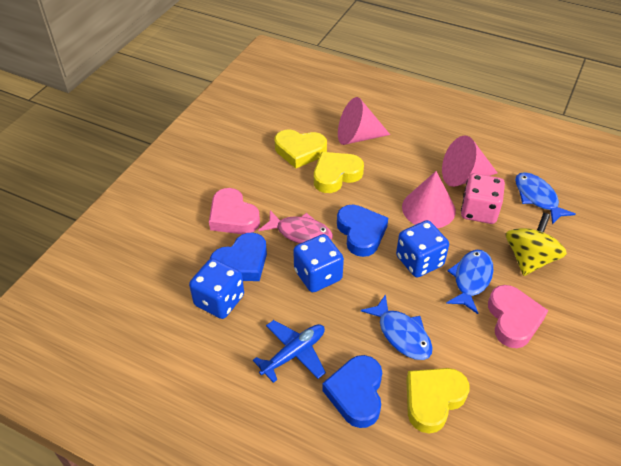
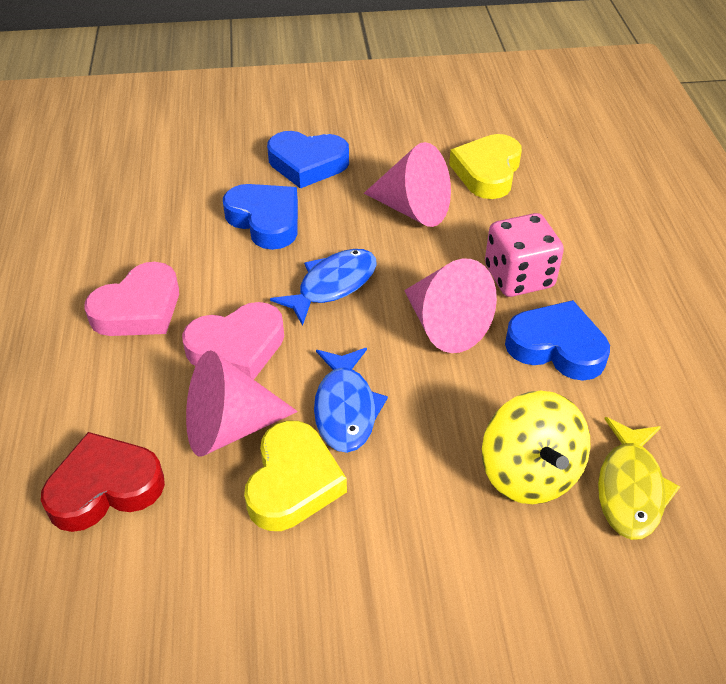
blue dice: 3 -> 0
blue fish: 3 -> 2
blue plane: 1 -> 0
pink fish: 1 -> 0
red heart: 0 -> 1
yellow fish: 0 -> 1
yellow heart: 3 -> 2

